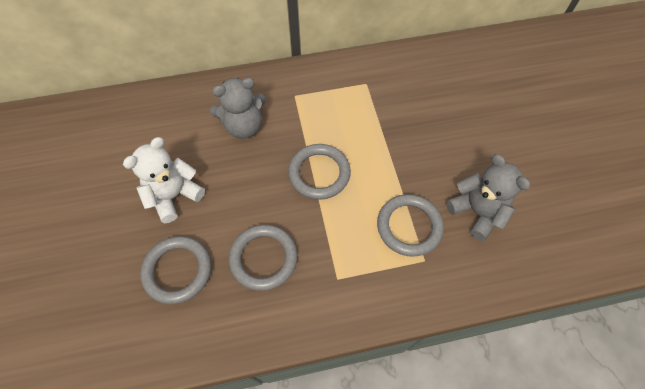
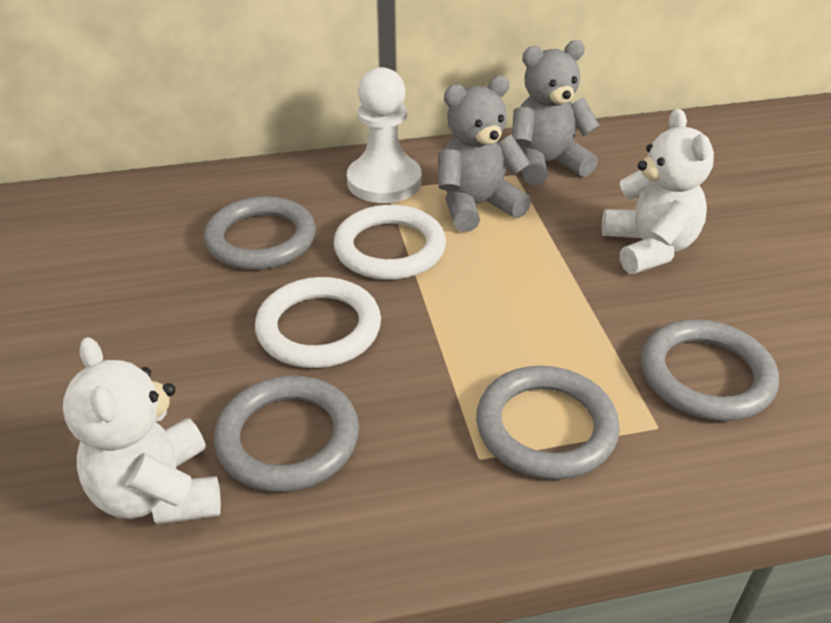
white pawn: 0 -> 1
white ring: 0 -> 2
white teddy bear: 1 -> 2

